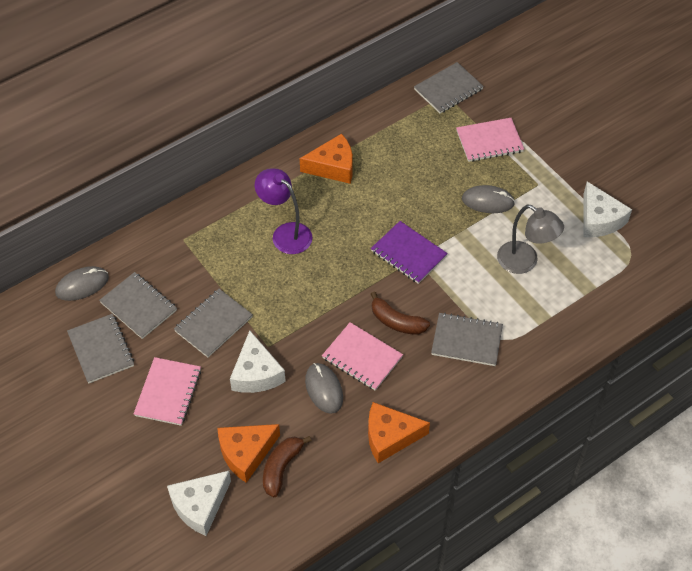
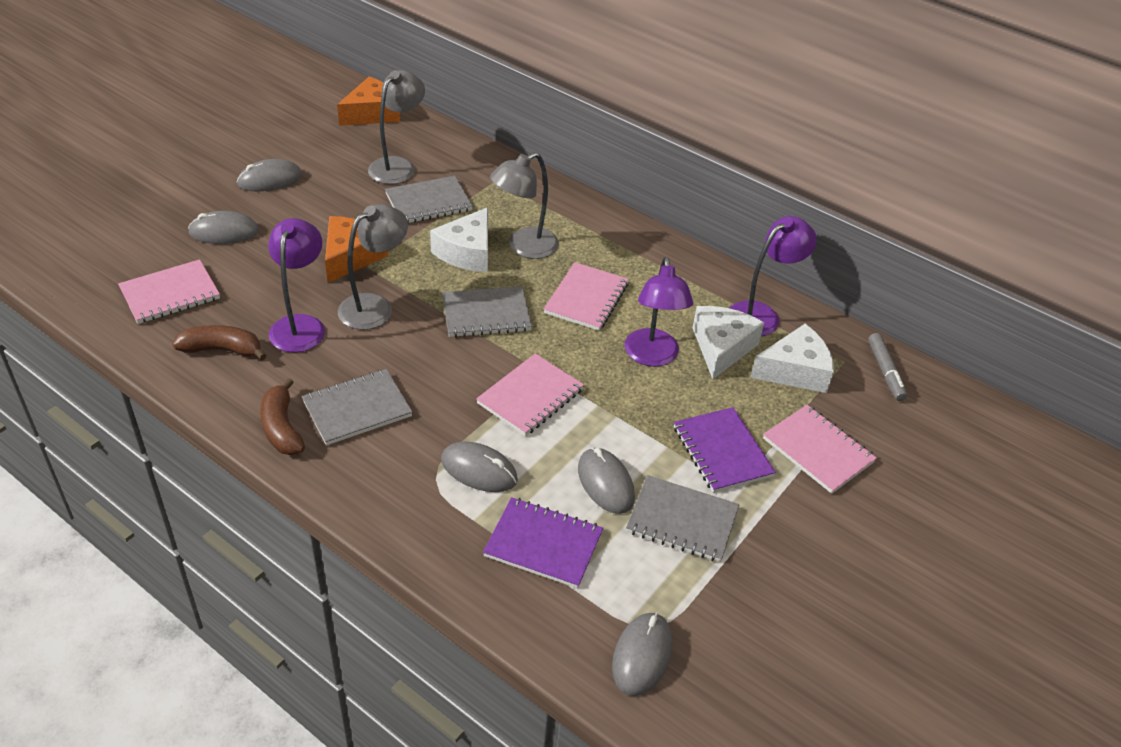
grey lamp: 1 -> 3
grey marker: 0 -> 1
grey mouse: 3 -> 5
grey notebook: 5 -> 4
orange cheese: 3 -> 2
pink notebook: 3 -> 4
purple lamp: 1 -> 3
purple notebook: 1 -> 2

